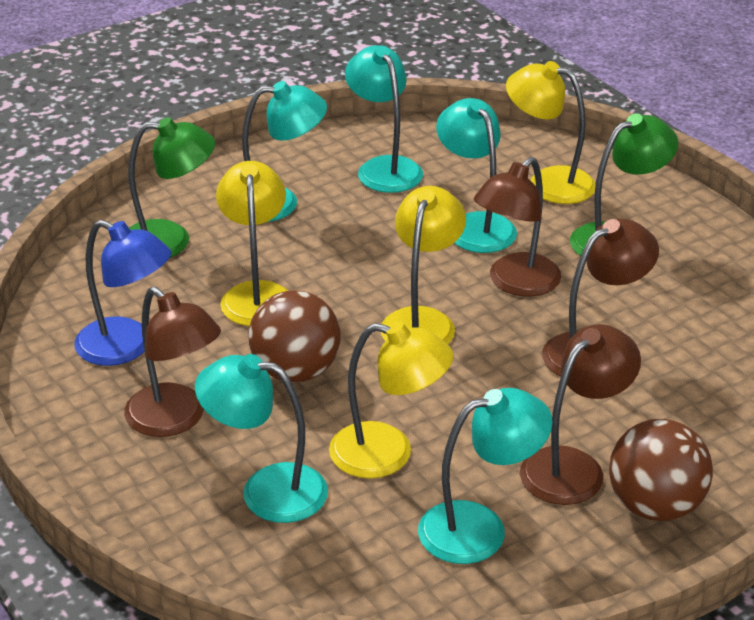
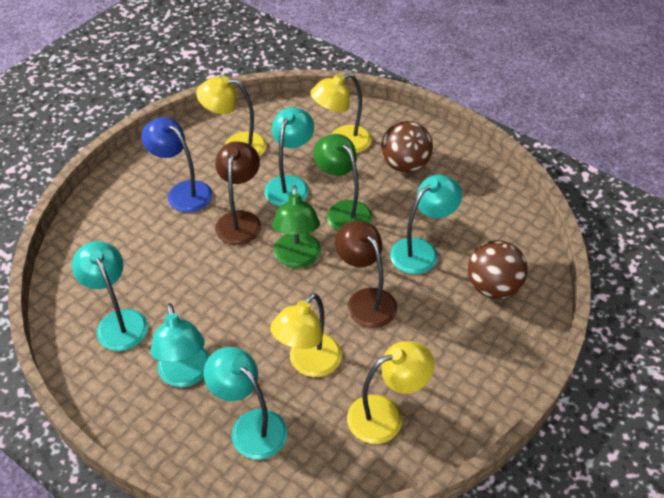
brown lamp: 4 -> 2

